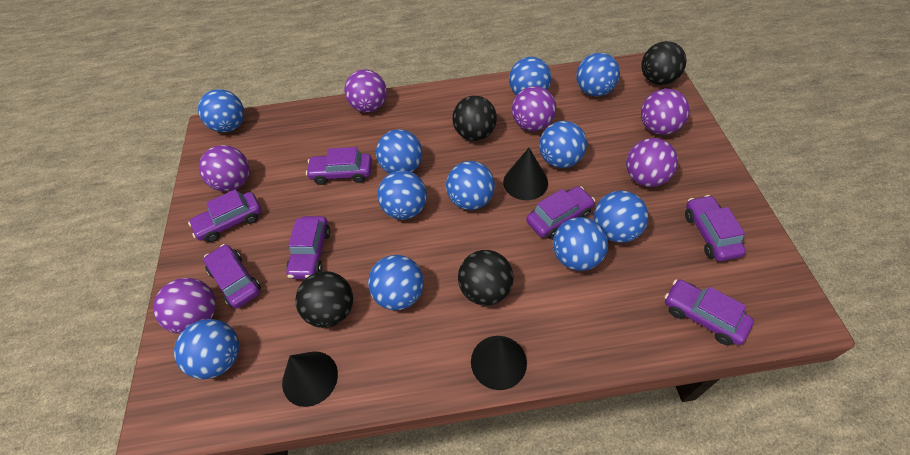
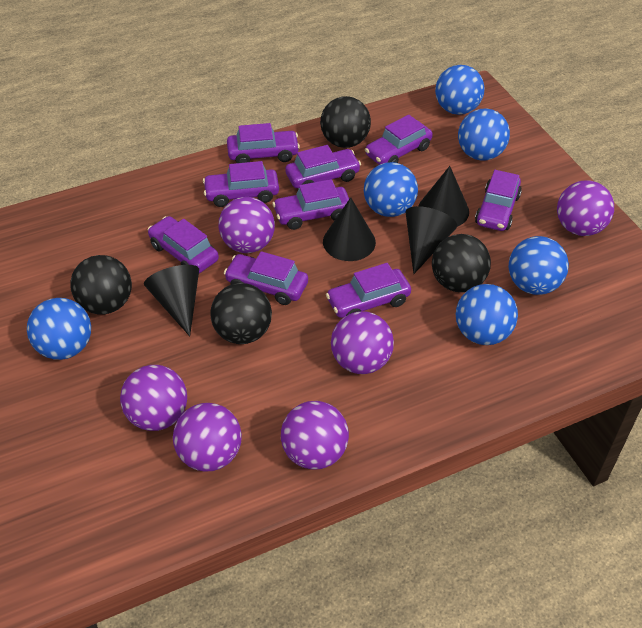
black cone: 3 -> 4
blue ball: 11 -> 6
purple car: 7 -> 9

